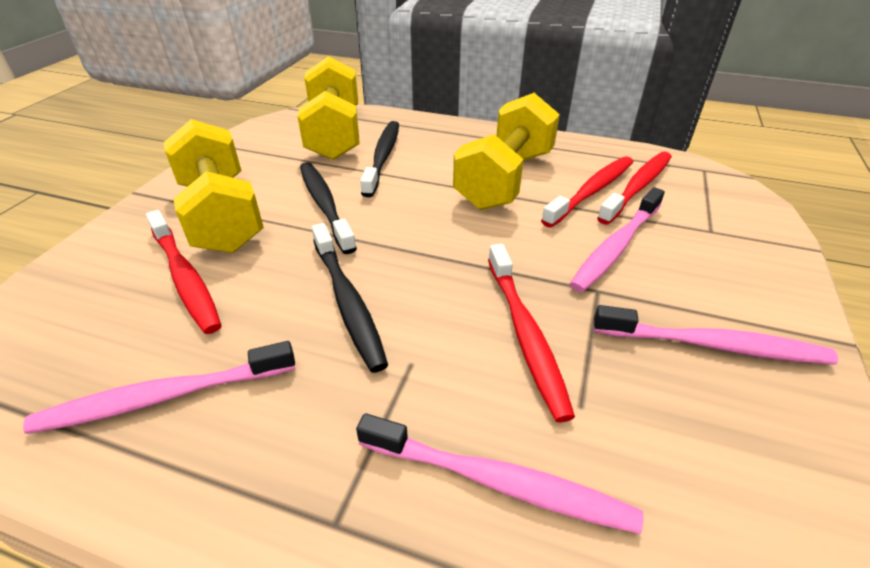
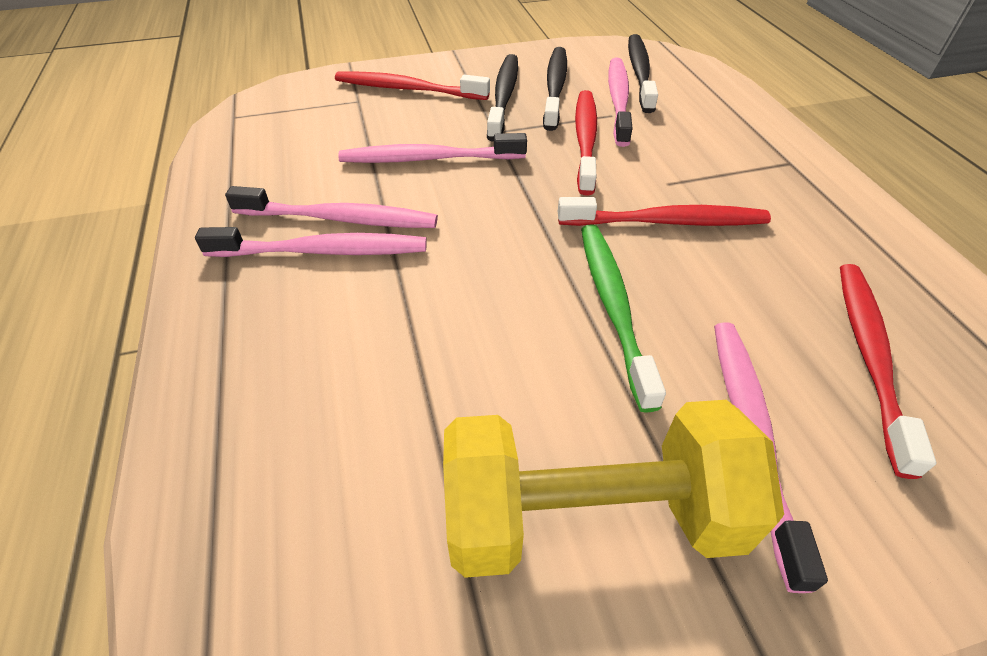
green toothbrush: 0 -> 1
pink toothbrush: 4 -> 5
yellow dumbbell: 3 -> 1

